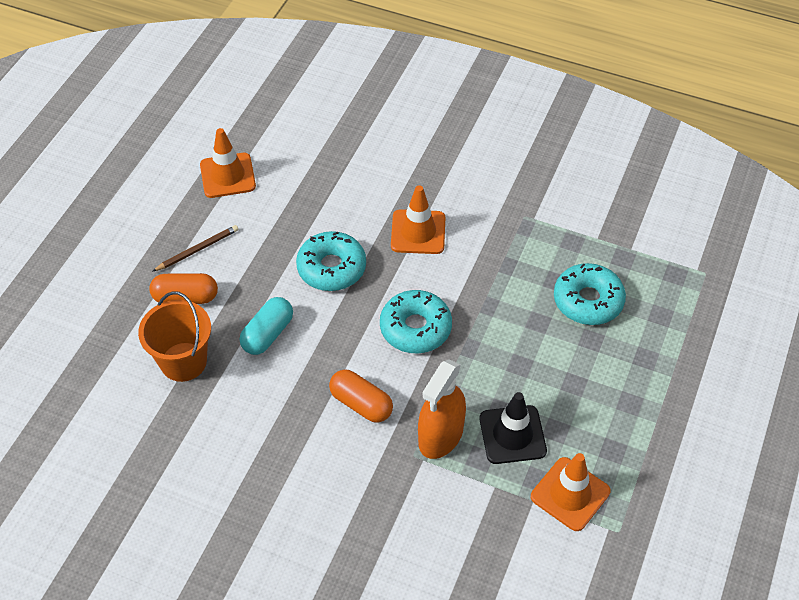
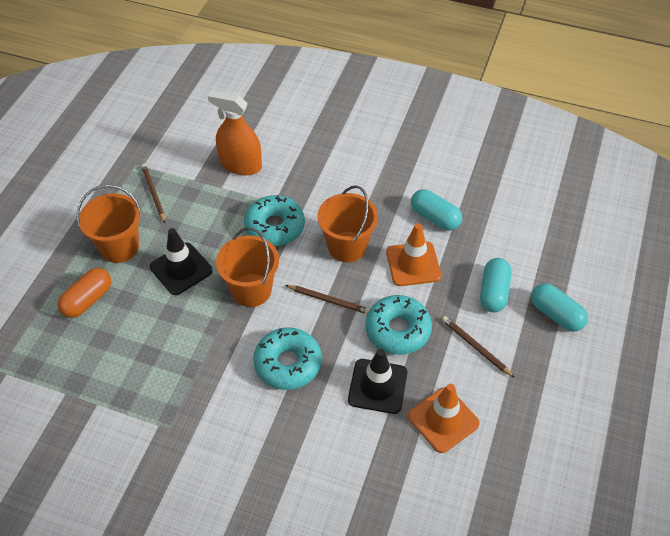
black traffic cone: 1 -> 2
brown pencil: 1 -> 3
orange bucket: 1 -> 3
orange capsule: 2 -> 1
orange traffic cone: 3 -> 2
turquoise capsule: 1 -> 3

